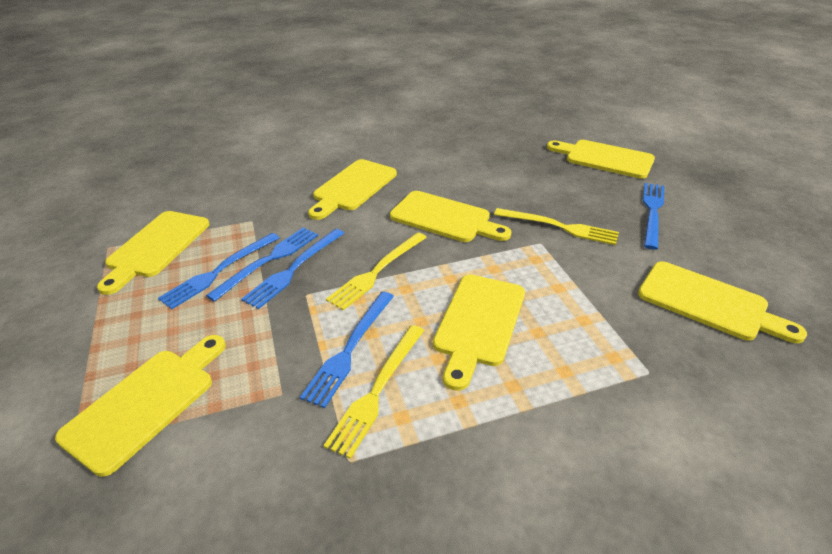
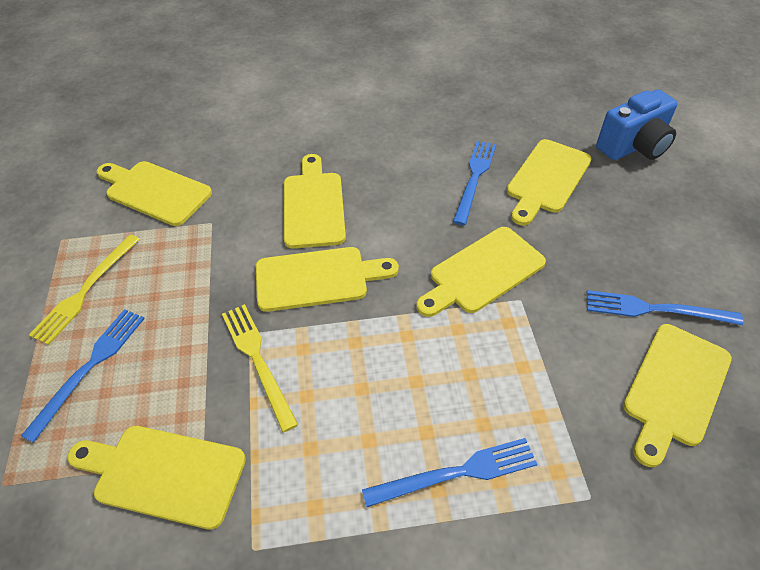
blue camera: 0 -> 1
blue fork: 5 -> 4
yellow fork: 3 -> 2

